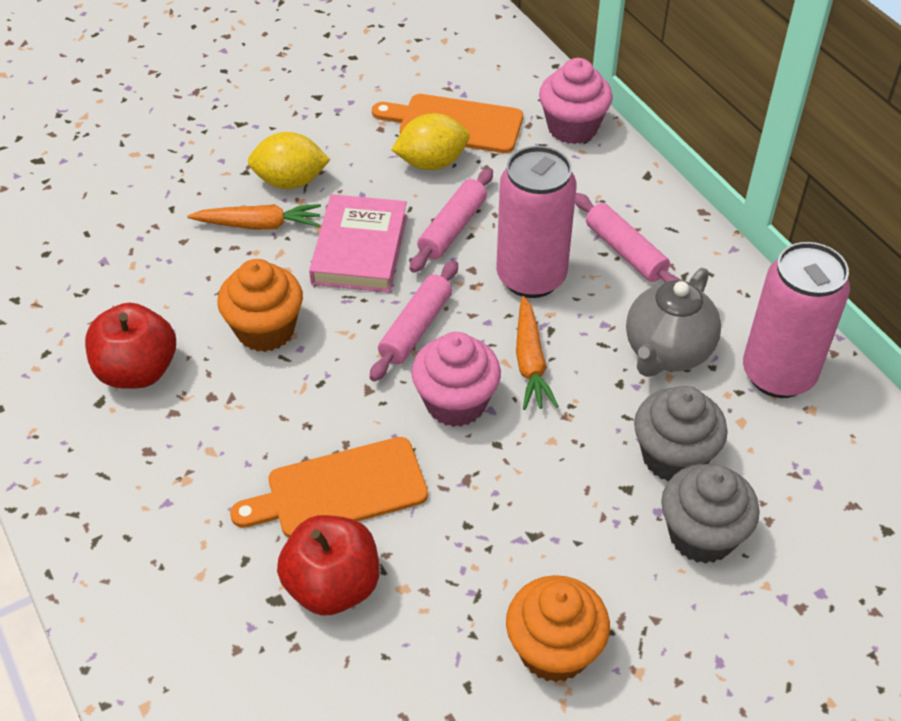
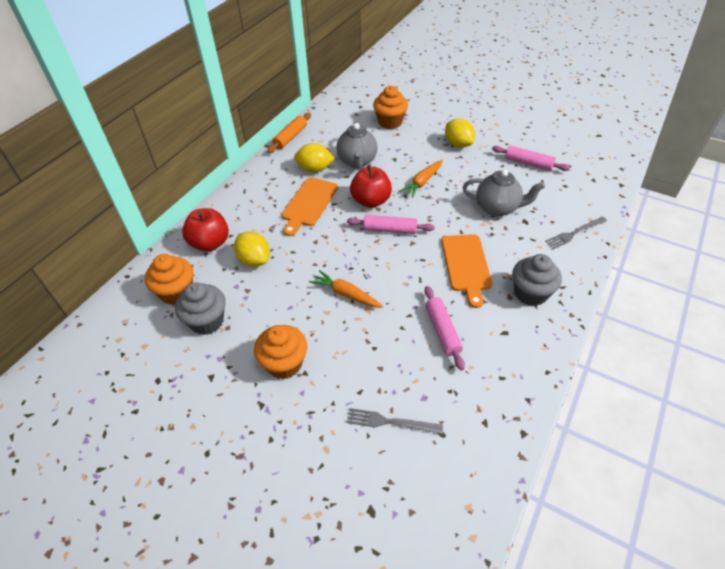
grey fork: 0 -> 2
grey teapot: 1 -> 2
orange cupcake: 2 -> 3
orange rolling pin: 0 -> 1
pink book: 1 -> 0
pink can: 2 -> 0
pink cupcake: 2 -> 0
yellow lemon: 2 -> 3

